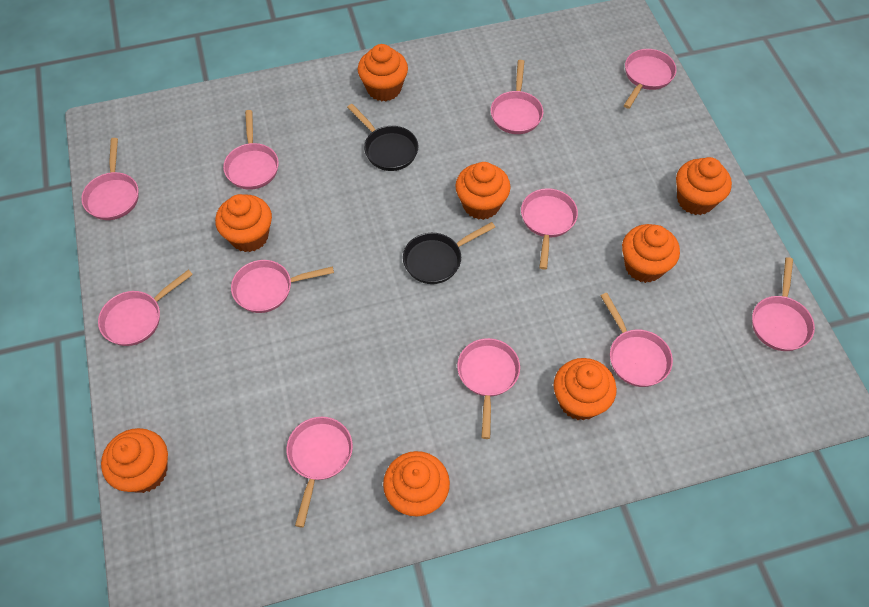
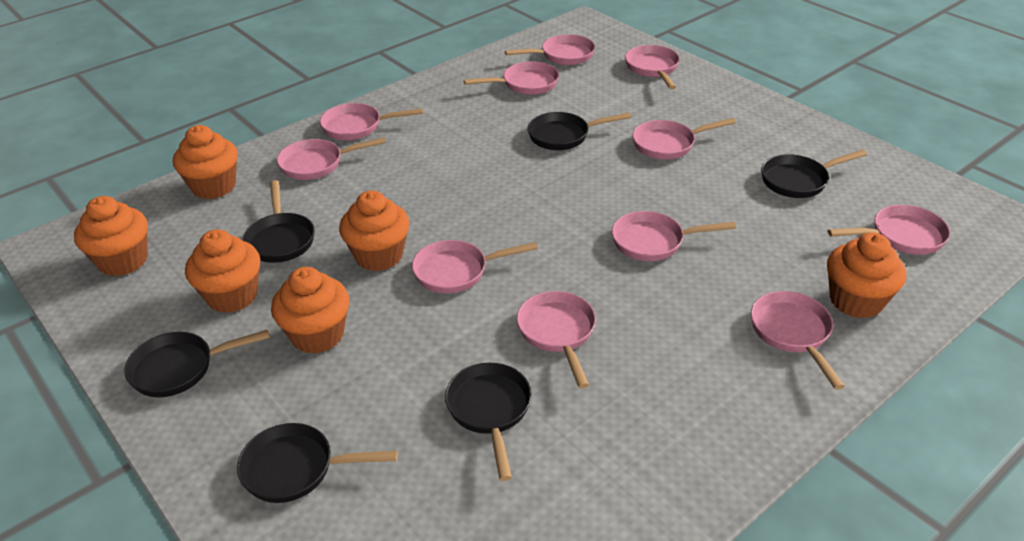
black pan: 2 -> 6
orange cupcake: 8 -> 6

